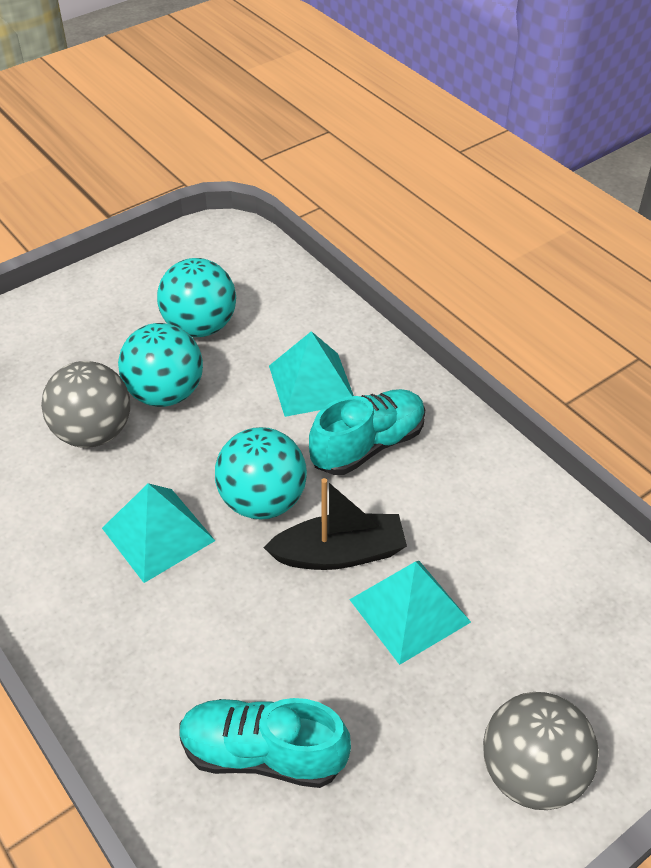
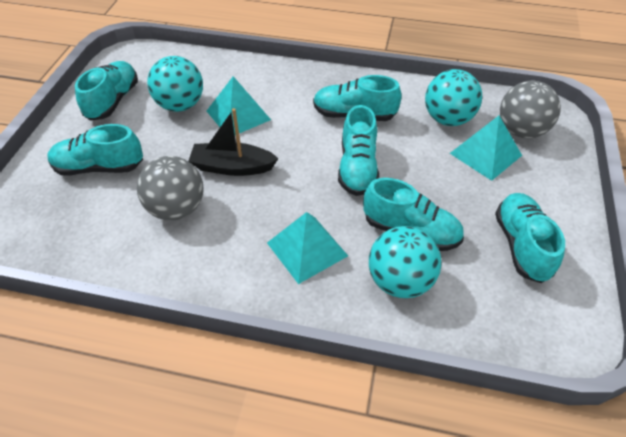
turquoise shoe: 2 -> 6

